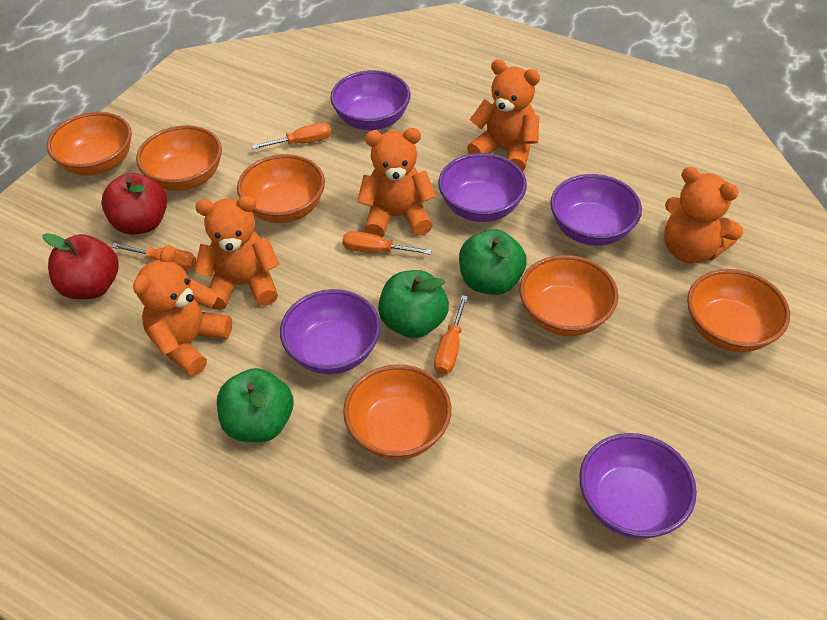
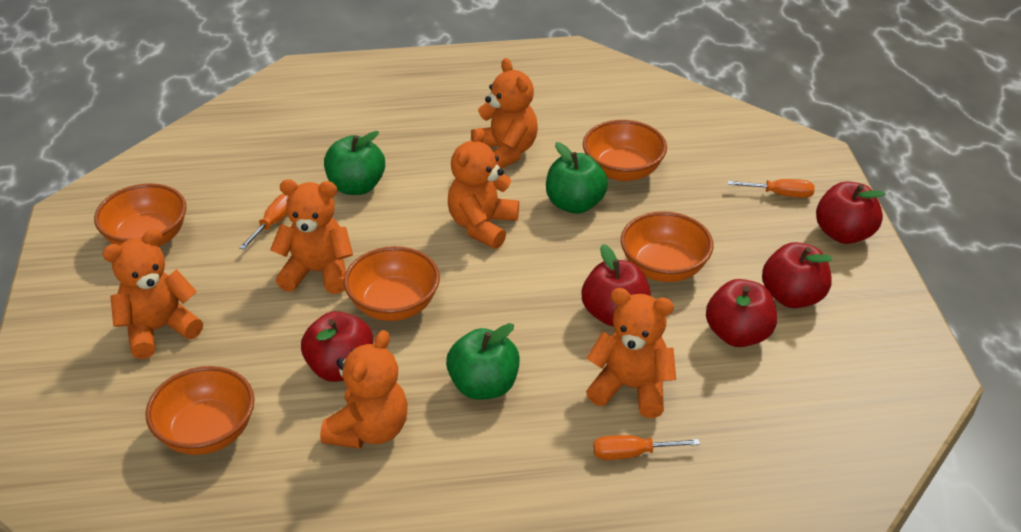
orange bowl: 6 -> 5
orange screwdriver: 4 -> 3
orange teddy bear: 5 -> 6
purple bowl: 5 -> 0
red apple: 2 -> 5

